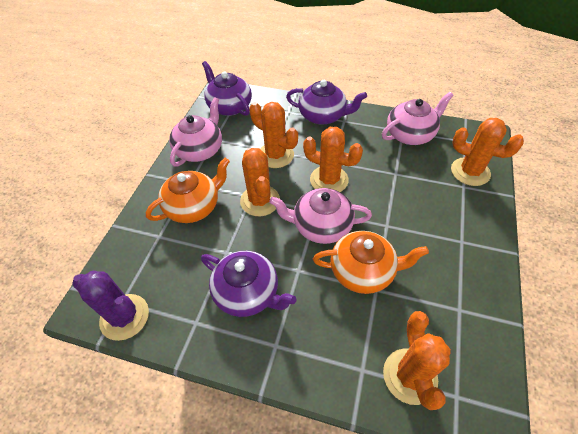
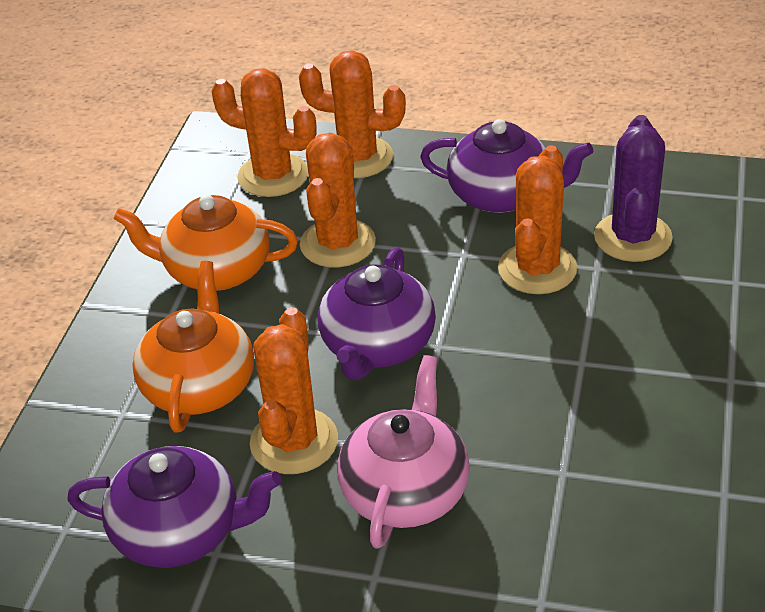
pink teapot: 3 -> 1

